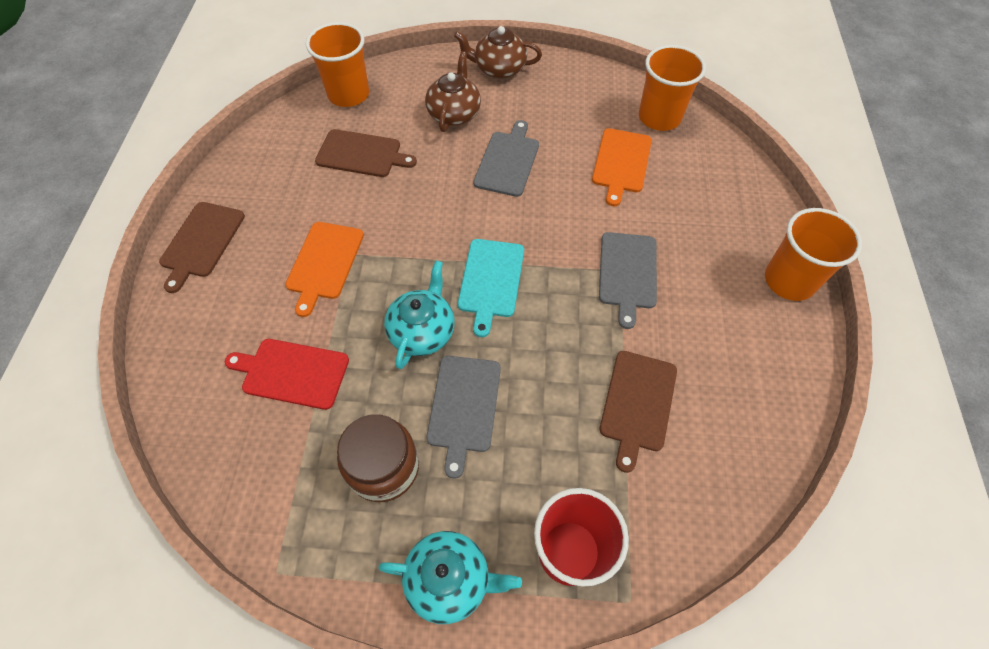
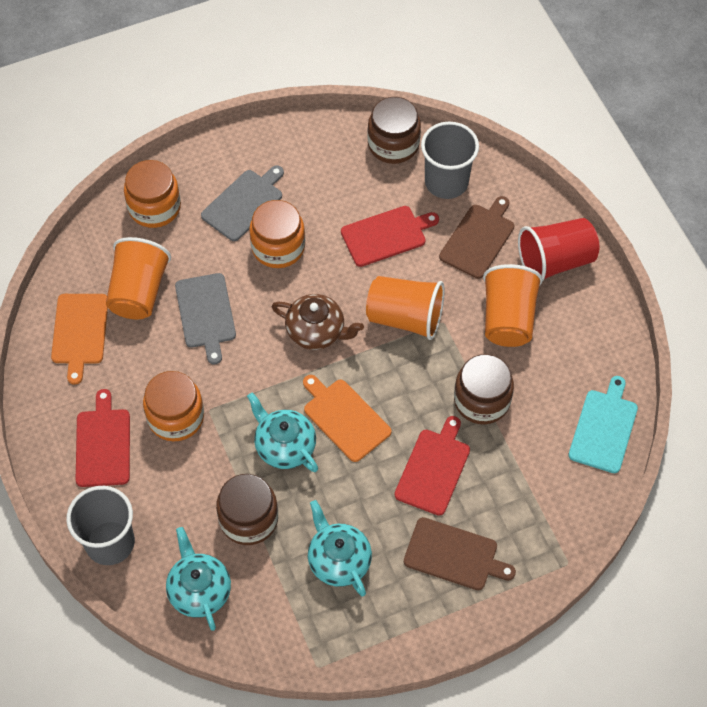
brown cutting board: 3 -> 2
brown jar: 1 -> 3
brown teapot: 2 -> 1
grey cup: 0 -> 2
grey cutting board: 3 -> 2
orange jar: 0 -> 3
red cutting board: 1 -> 3
turquoise teapot: 2 -> 3

